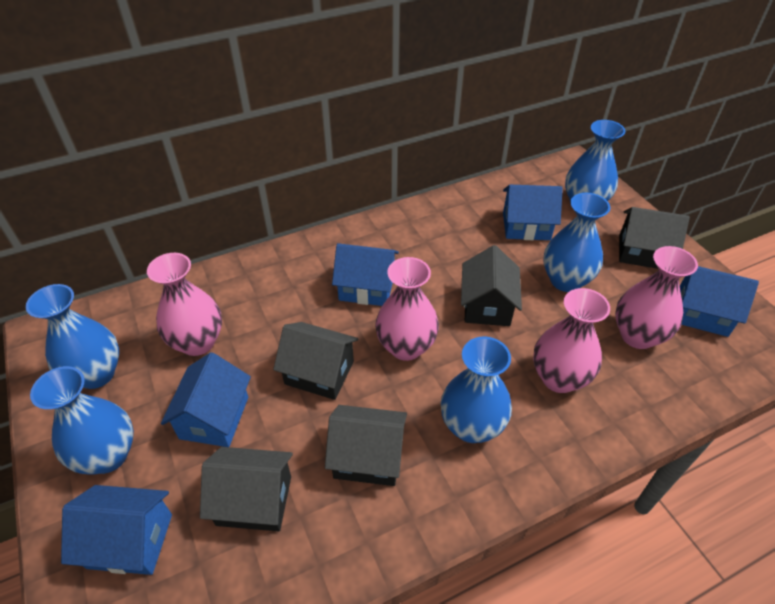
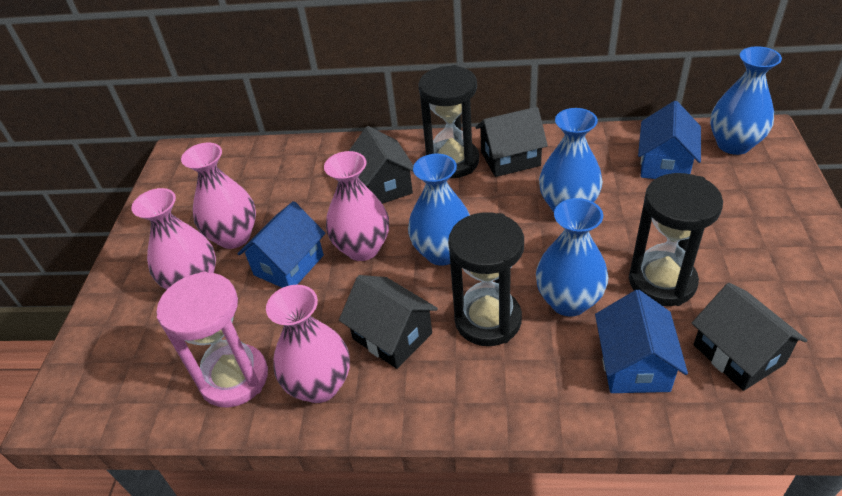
black hourglass: 0 -> 3
black house: 5 -> 4
blue house: 5 -> 3
blue vase: 5 -> 4
pink hourglass: 0 -> 1

